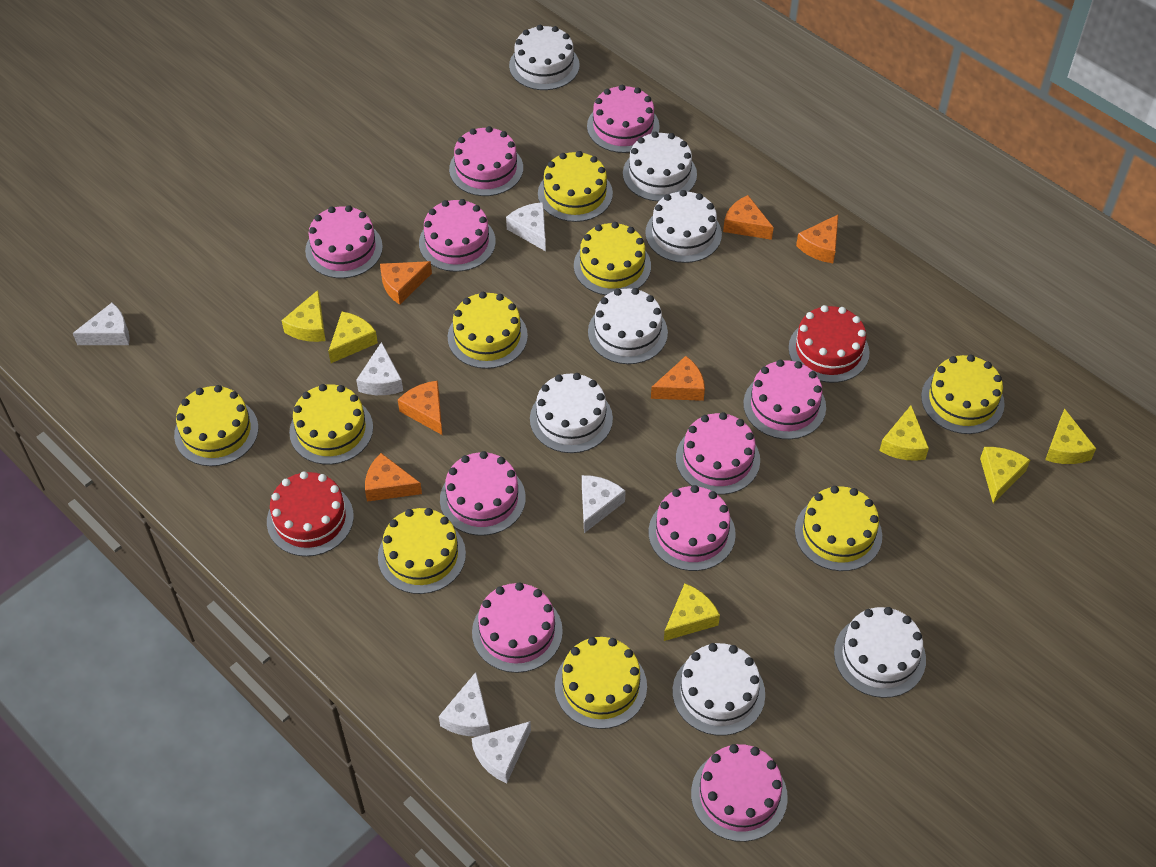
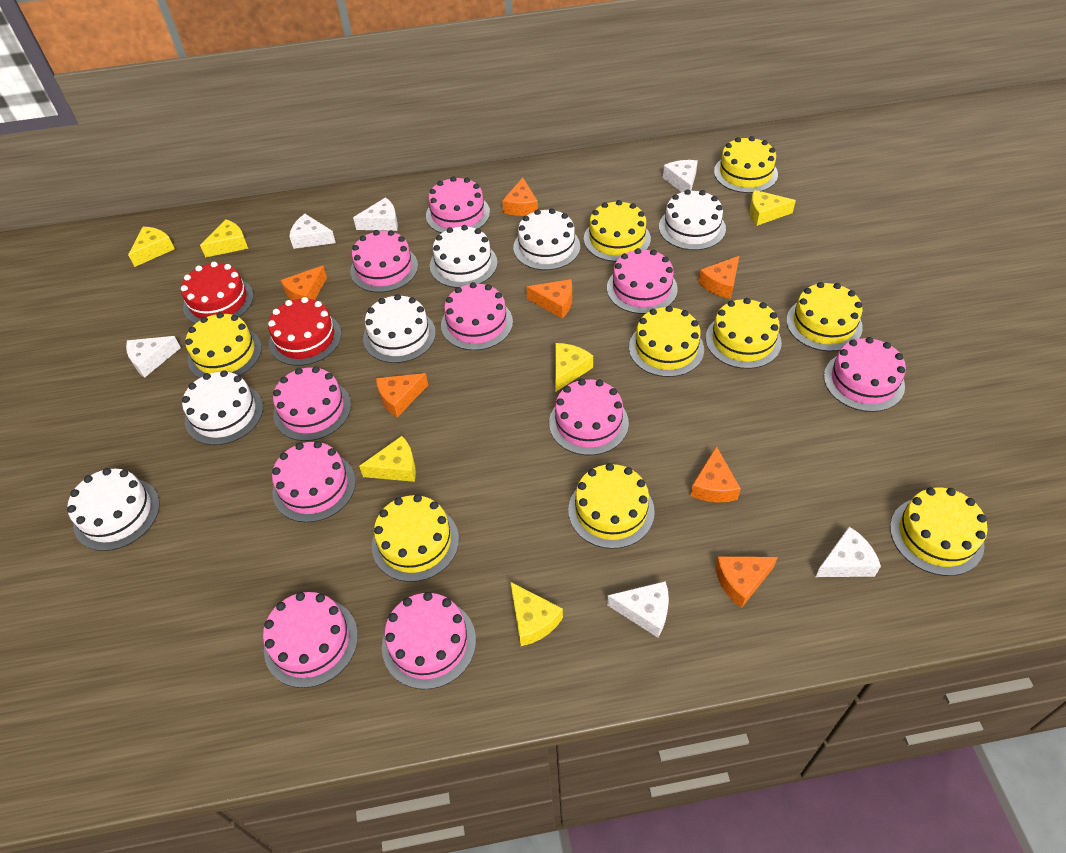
orange cheese: 6 -> 7
white cake: 7 -> 6

